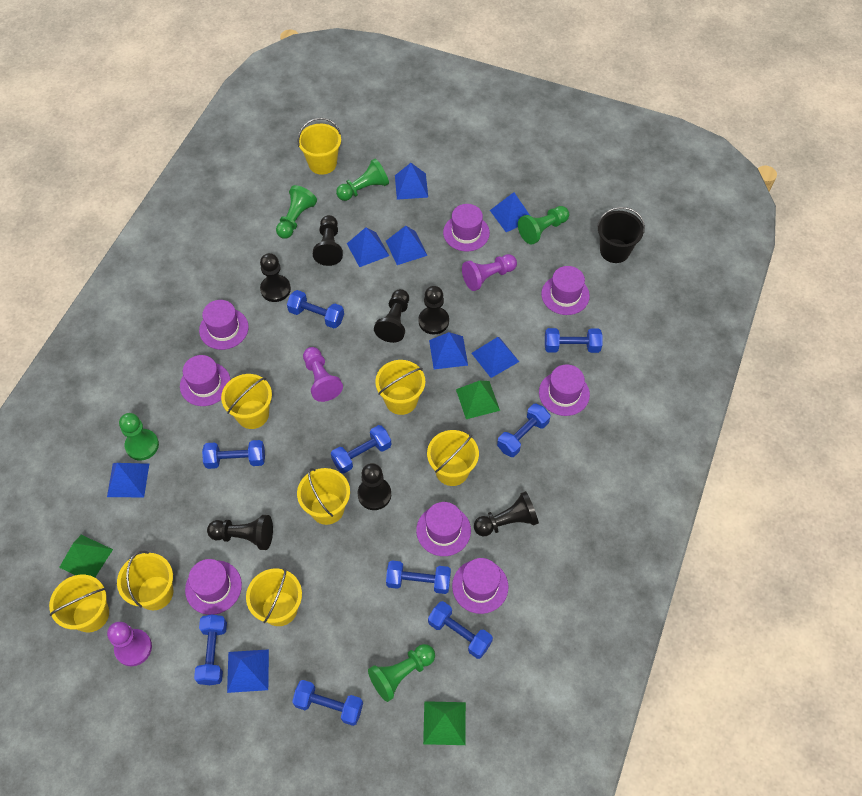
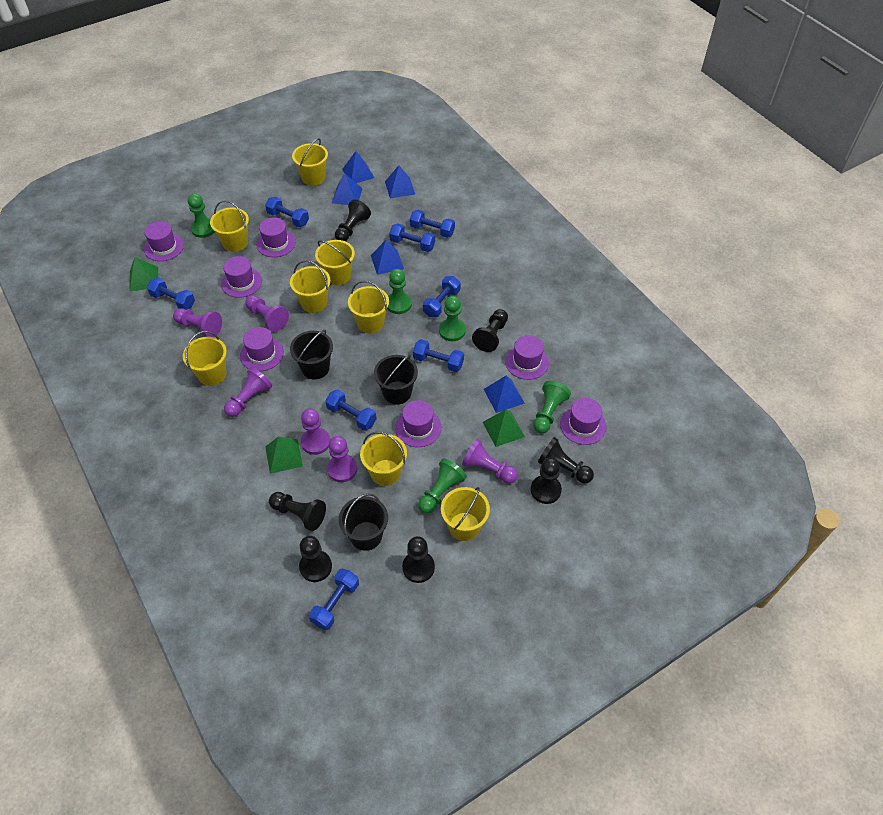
black bucket: 1 -> 3
blue dumbbell: 9 -> 8
blue pyramid: 8 -> 5
purple hat: 8 -> 7
purple pawn: 3 -> 6

